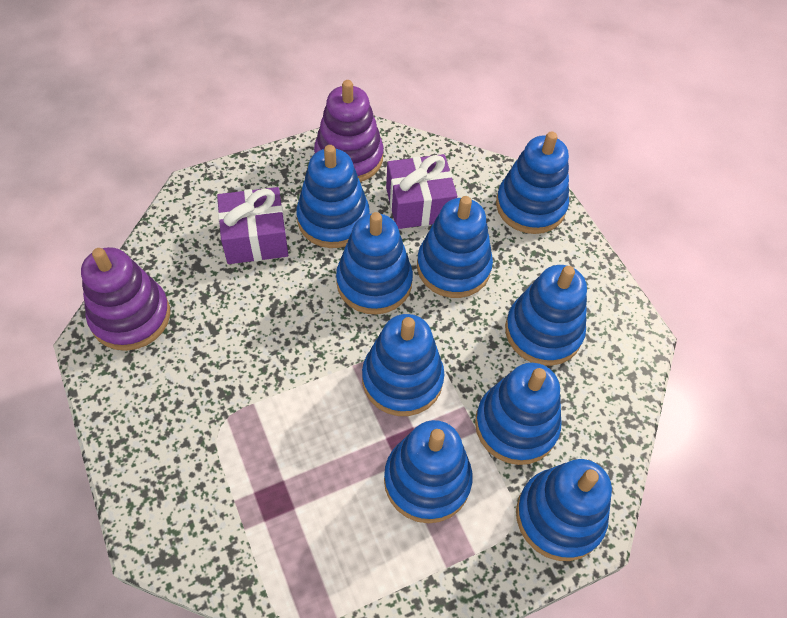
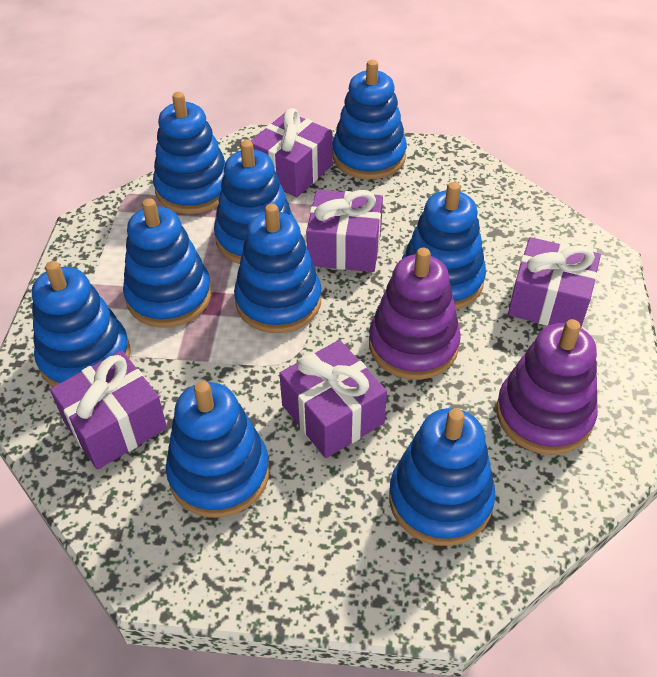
purple gift: 2 -> 5

